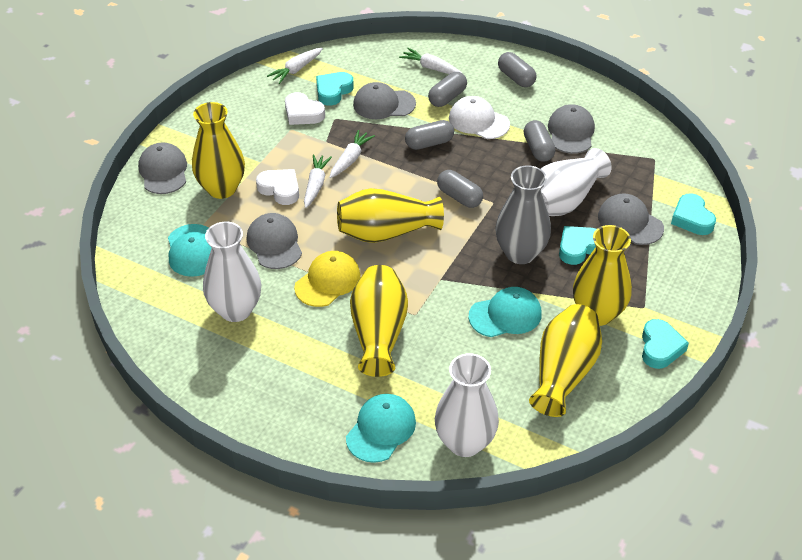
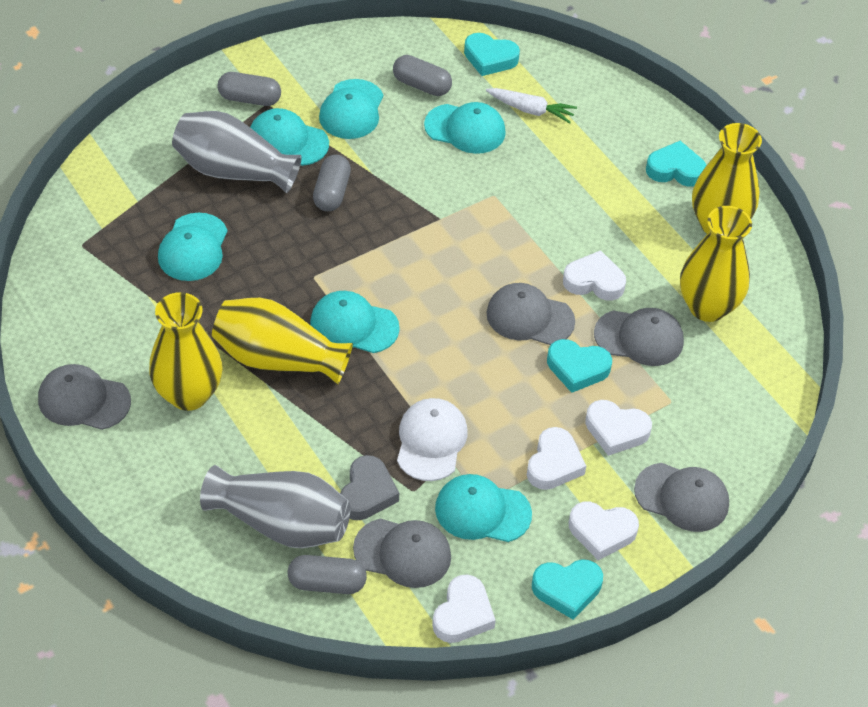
grey capsule: 5 -> 4
grey heart: 0 -> 1
grey vase: 1 -> 2
turquoise cap: 3 -> 6
white carrot: 4 -> 1
white heart: 2 -> 5
white vase: 3 -> 0
yellow cap: 1 -> 0
yellow vase: 5 -> 4

